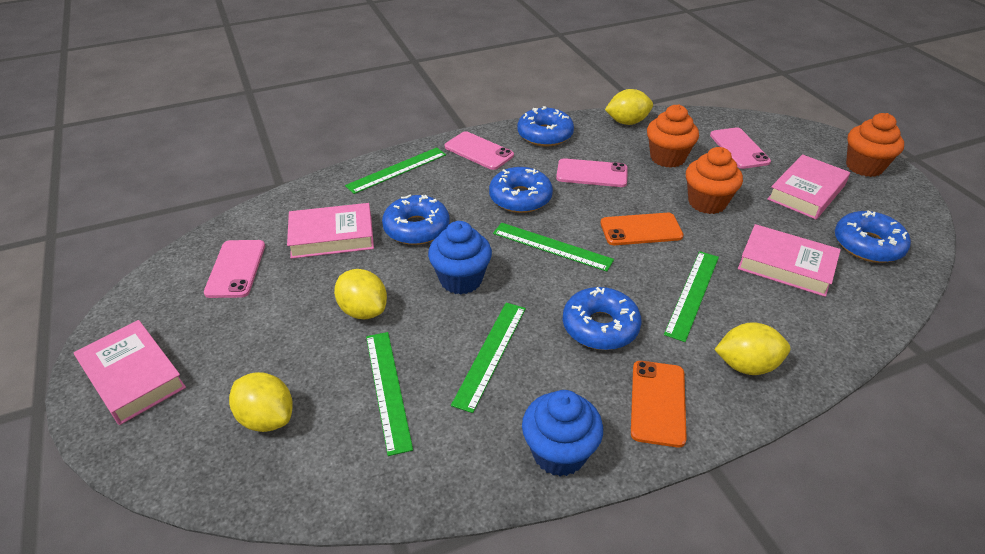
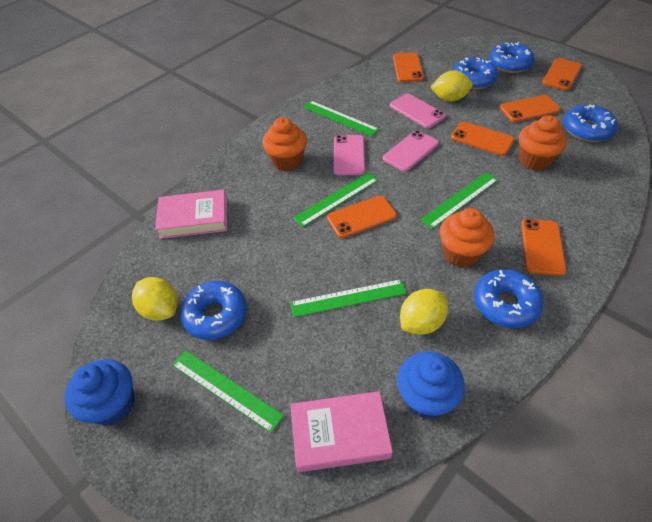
orange phone: 2 -> 6
pink book: 4 -> 2
pink phone: 4 -> 3
yellow lemon: 4 -> 3

